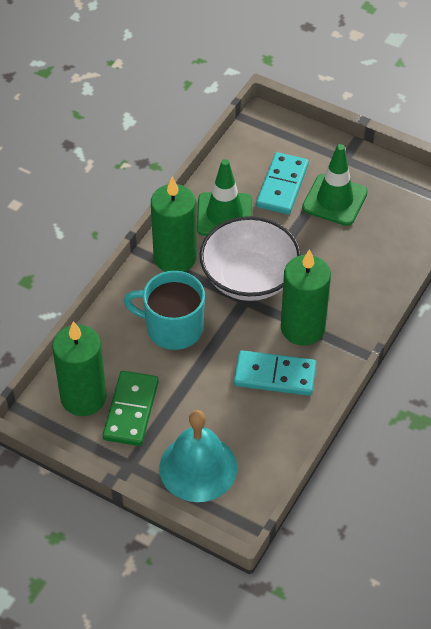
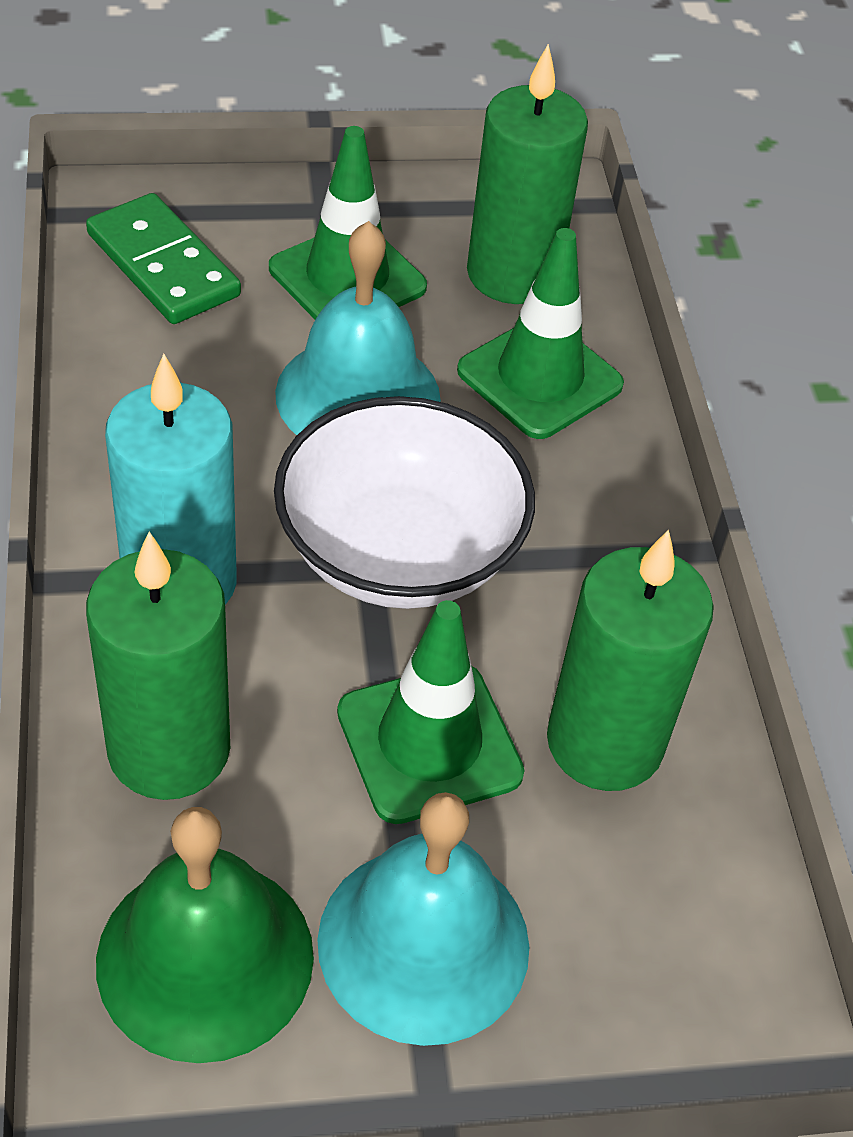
green bell: 0 -> 1
green traffic cone: 2 -> 3
turquoise bell: 1 -> 2
turquoise candle: 0 -> 1
turquoise domino: 2 -> 0
turquoise mug: 1 -> 0

